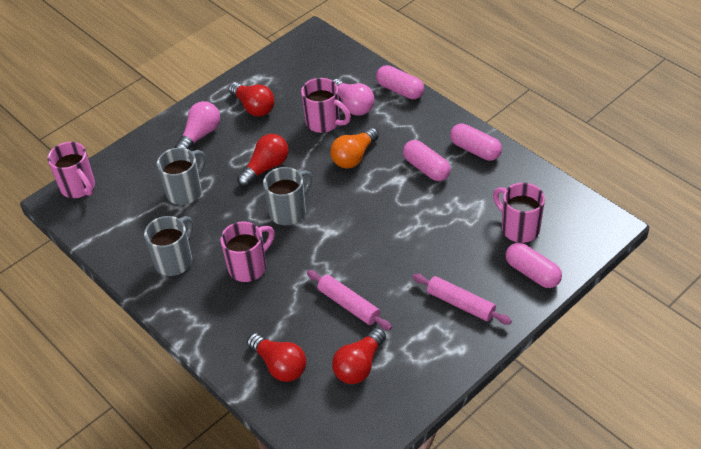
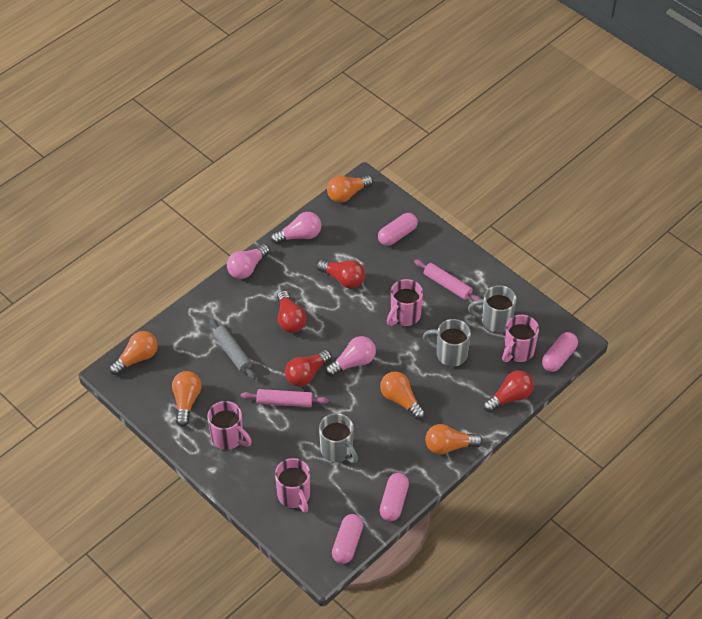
grey rolling pin: 0 -> 1
orange light bulb: 1 -> 5
pink light bulb: 2 -> 3

